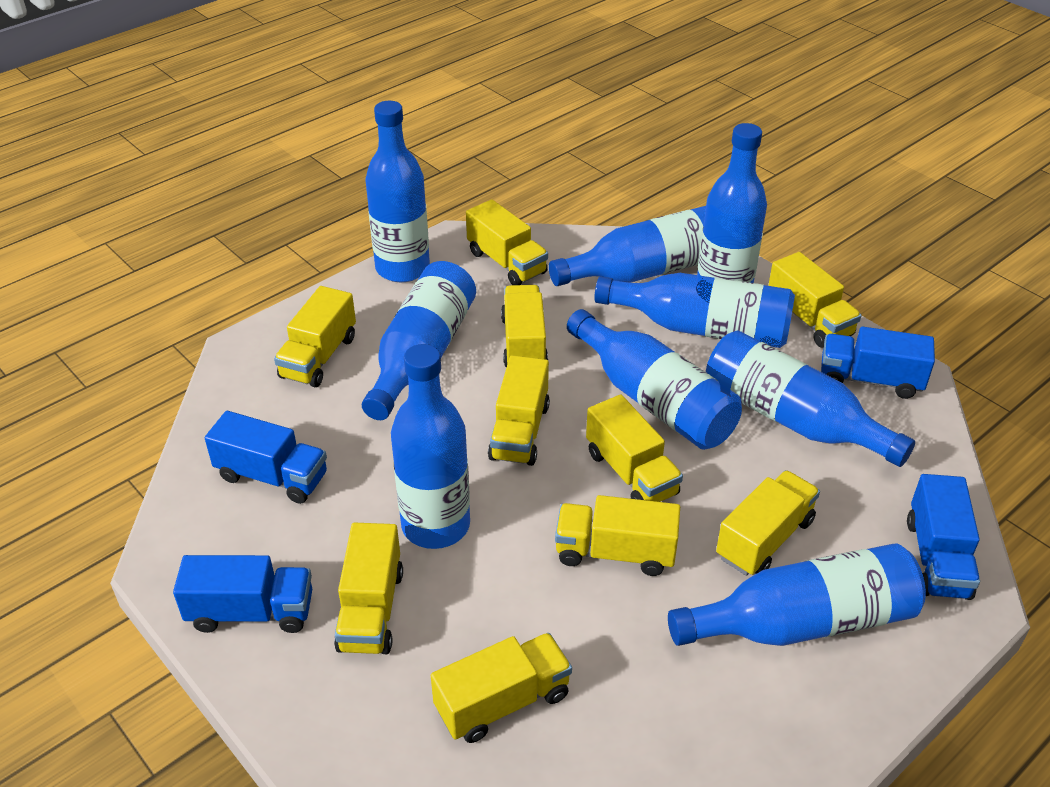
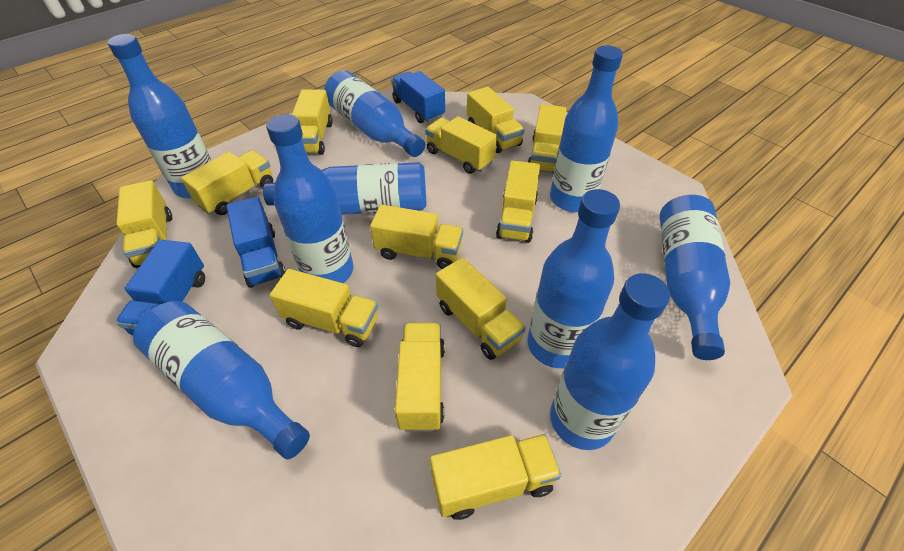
blue truck: 4 -> 3
yellow truck: 10 -> 12

